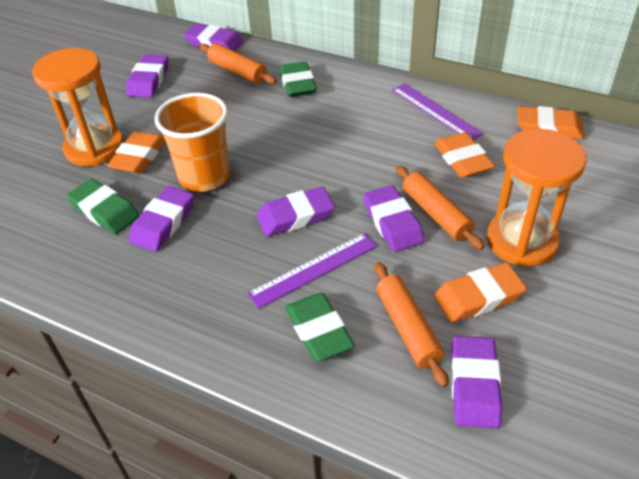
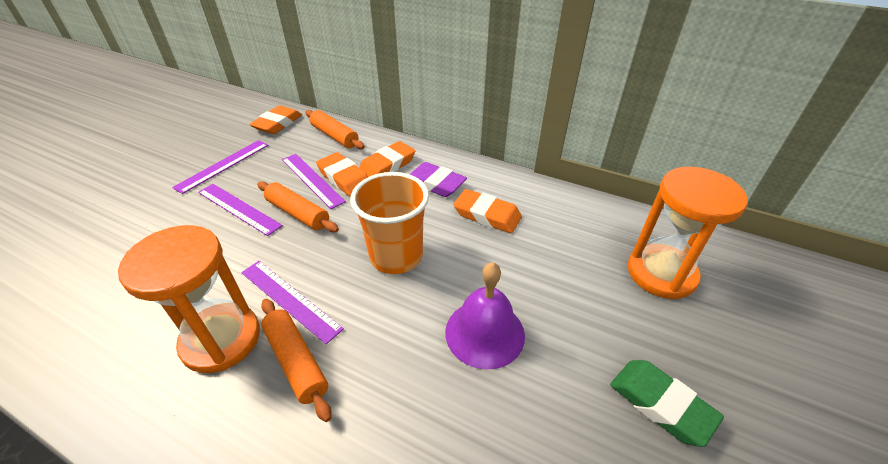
green eraser: 3 -> 1
purple bell: 0 -> 1
purple eraser: 6 -> 1
purple ruler: 2 -> 4

